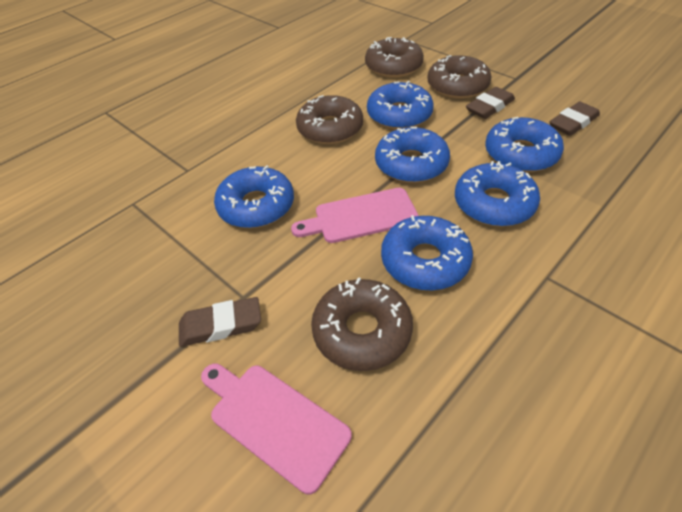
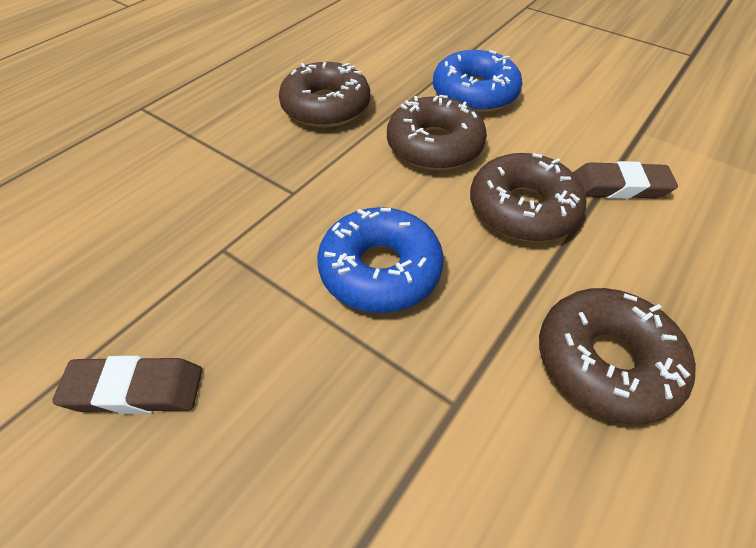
blue donut: 6 -> 2
brown eraser: 3 -> 2
pink cutting board: 2 -> 0

